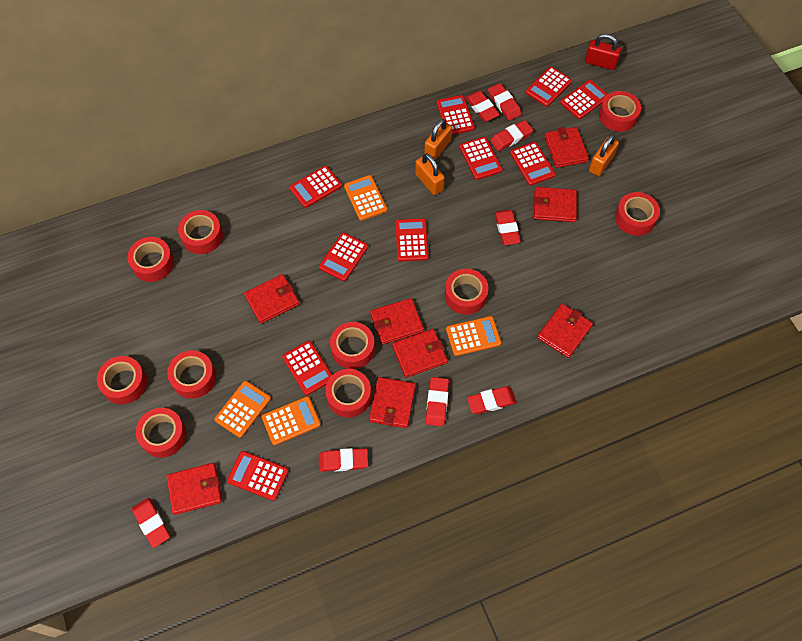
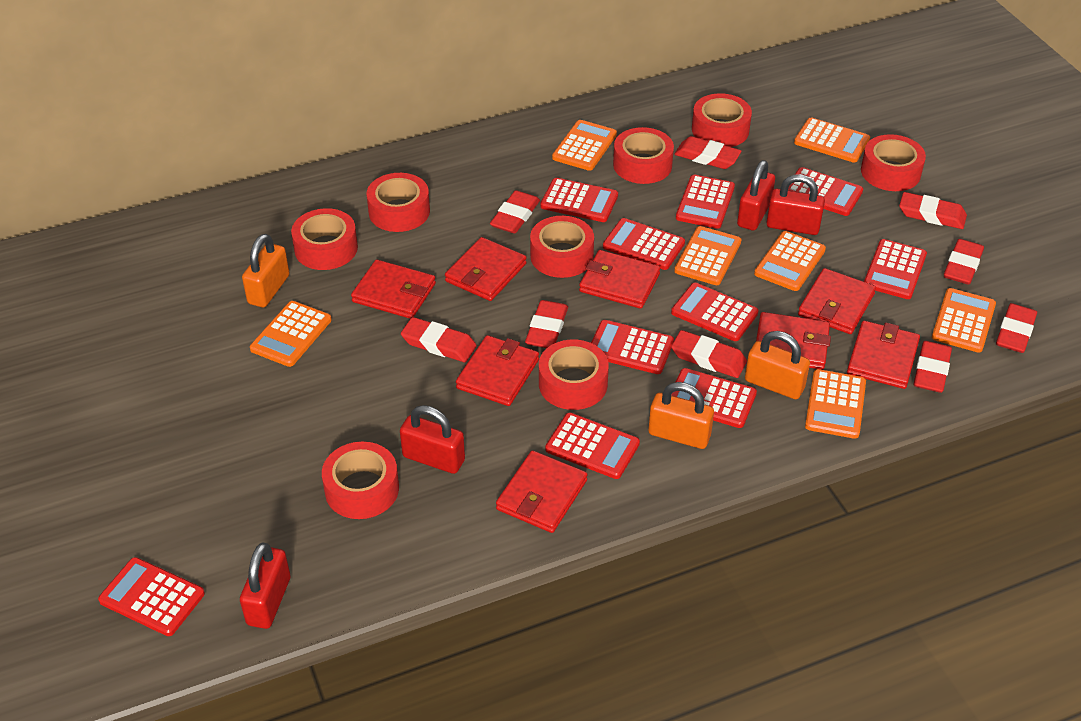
orange calculator: 4 -> 7
red eraser: 8 -> 9
red padlock: 1 -> 4
red tape: 10 -> 8

